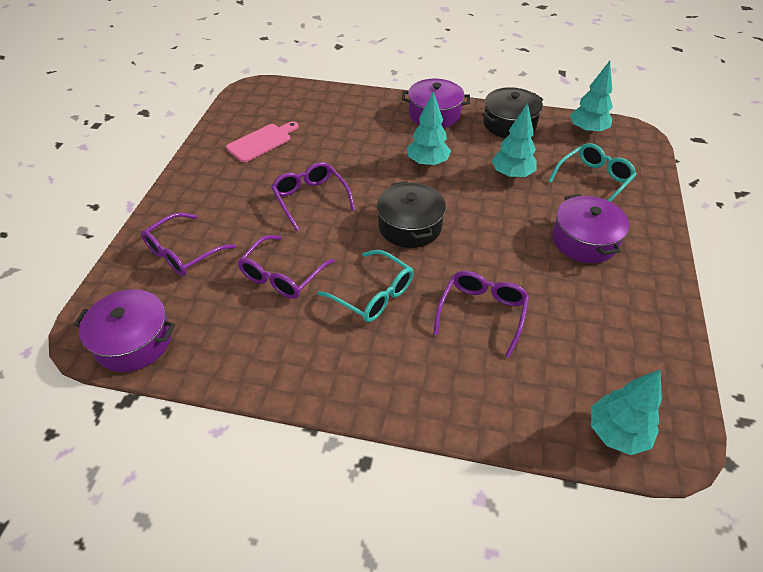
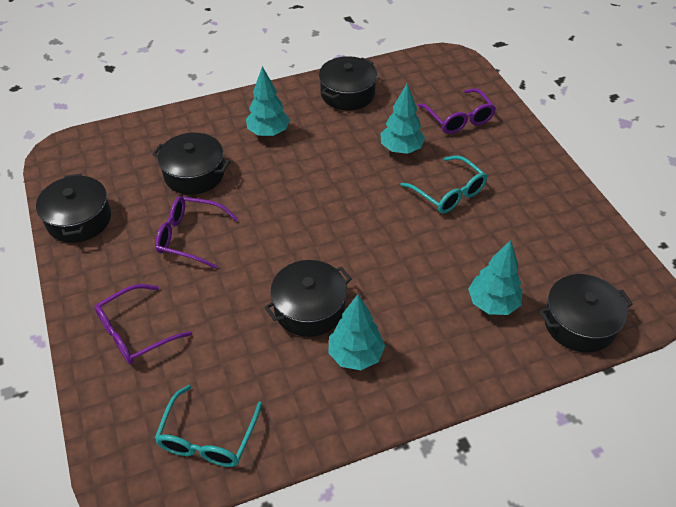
black pot: 2 -> 5
pink cutting board: 1 -> 0
purple glasses: 4 -> 3
purple pot: 3 -> 0

